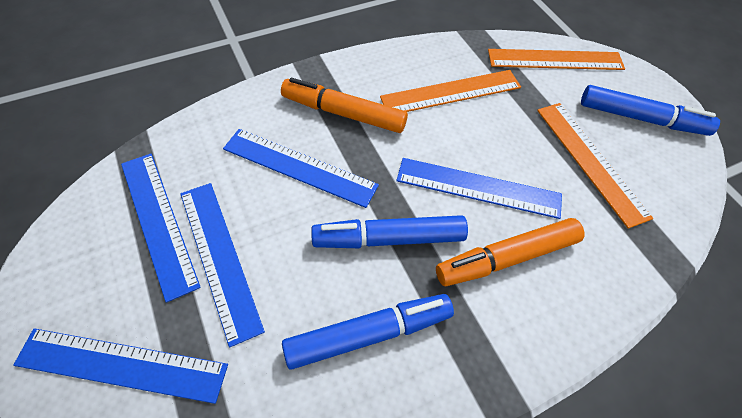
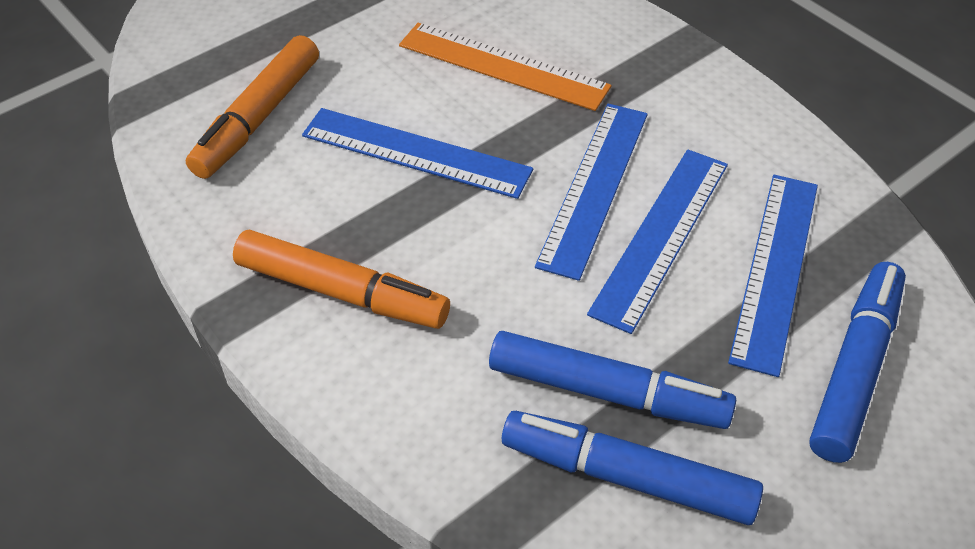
blue ruler: 5 -> 4
orange ruler: 3 -> 1

